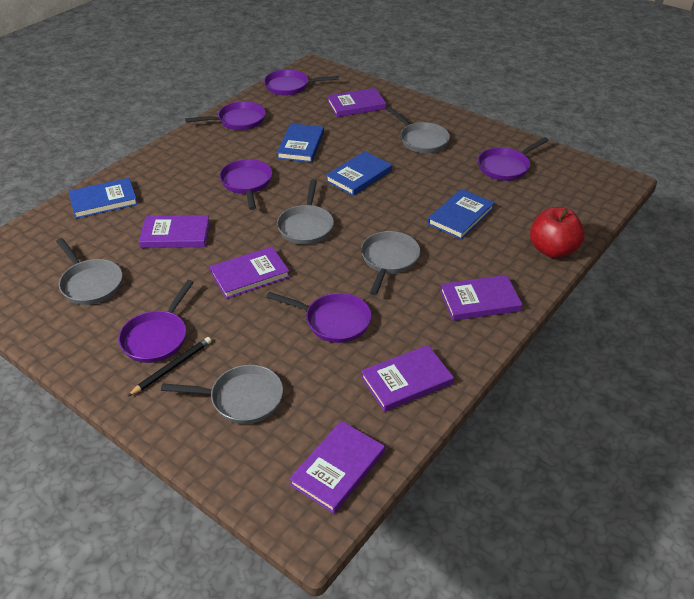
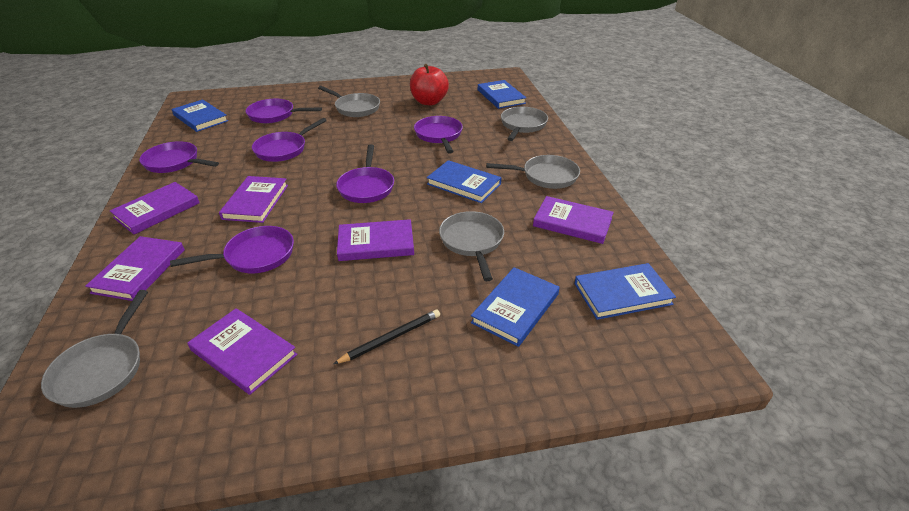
blue book: 4 -> 5

